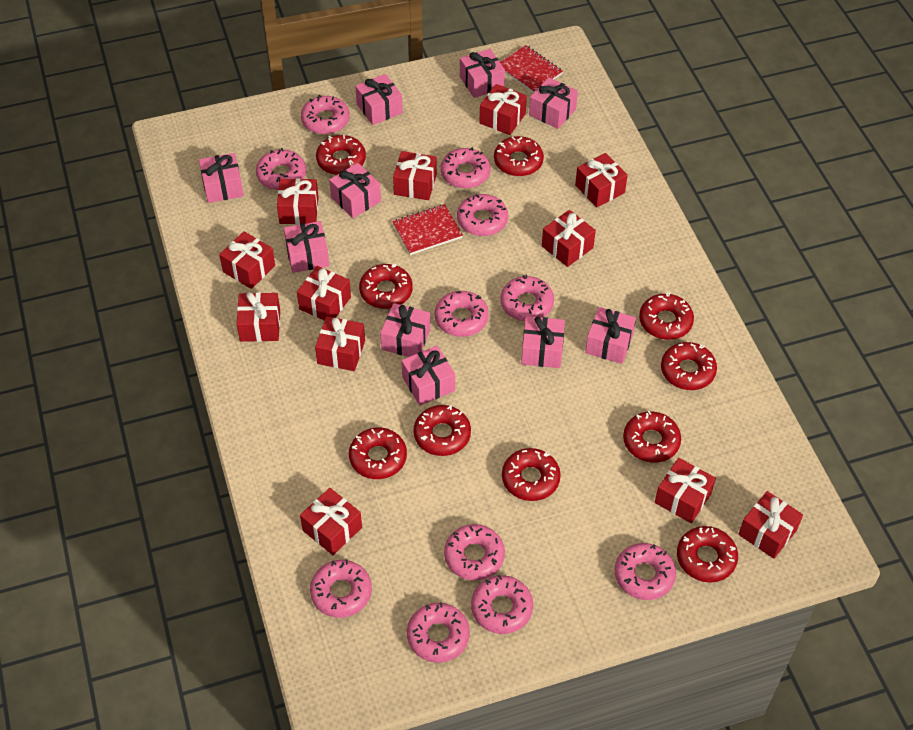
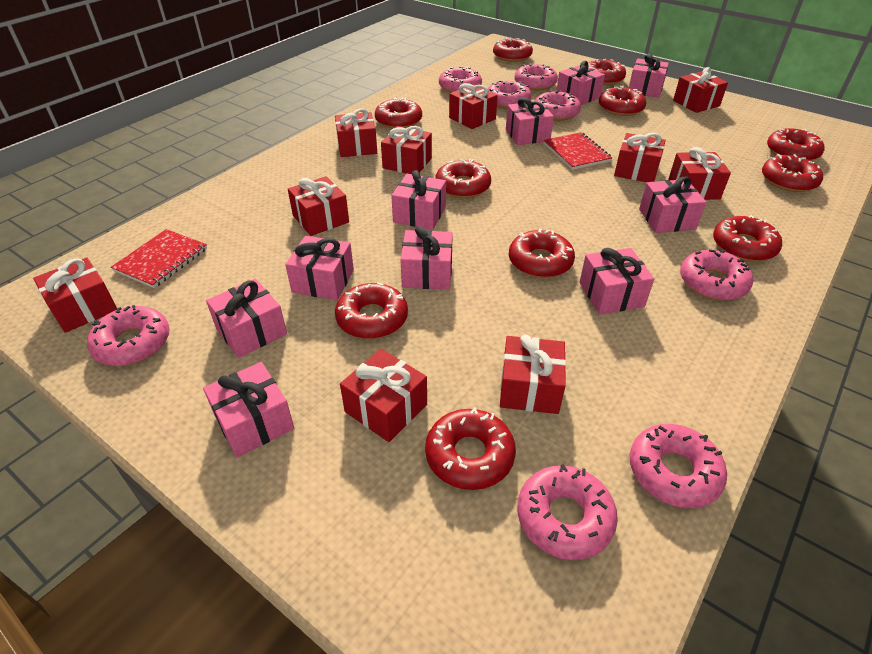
pink donut: 11 -> 8
red donut: 10 -> 11
red gift: 12 -> 10

